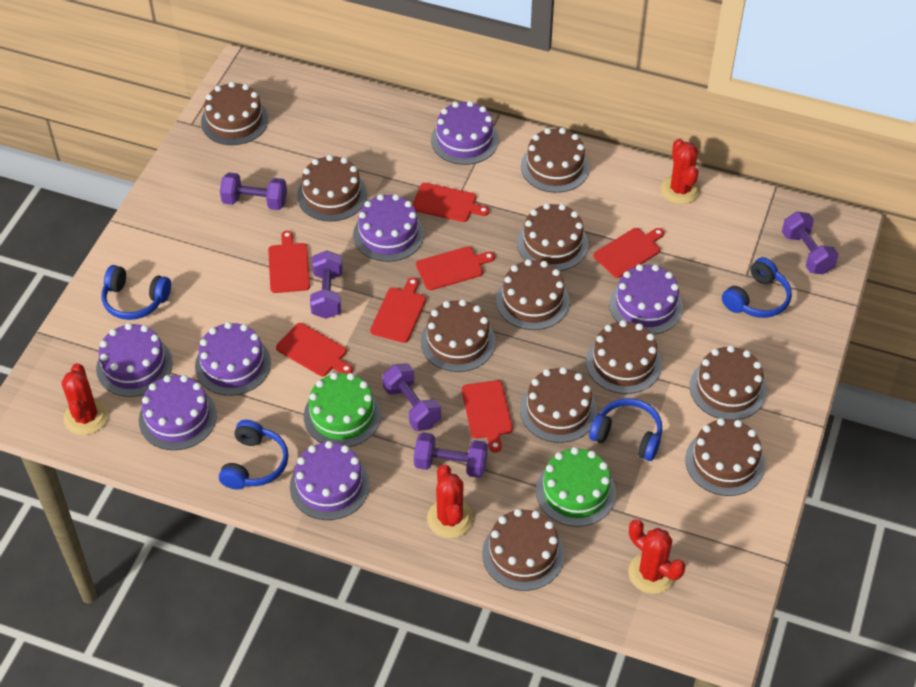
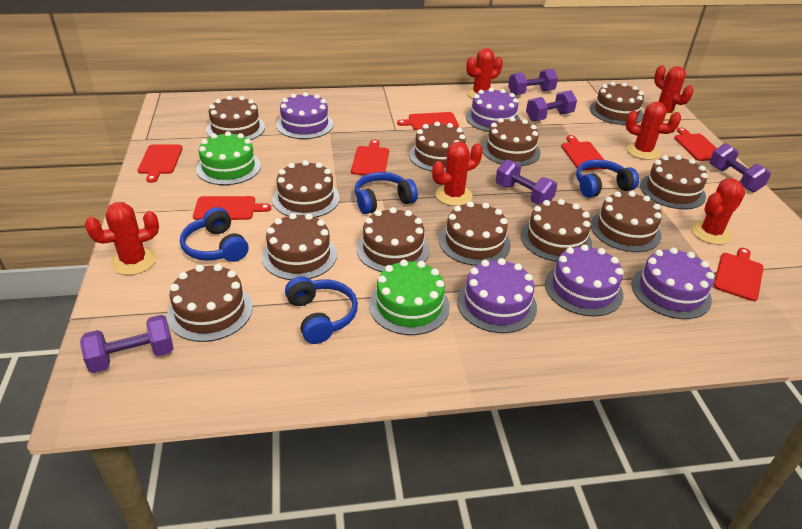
brown cake: 11 -> 12
purple cake: 7 -> 5
red cactus: 4 -> 6

